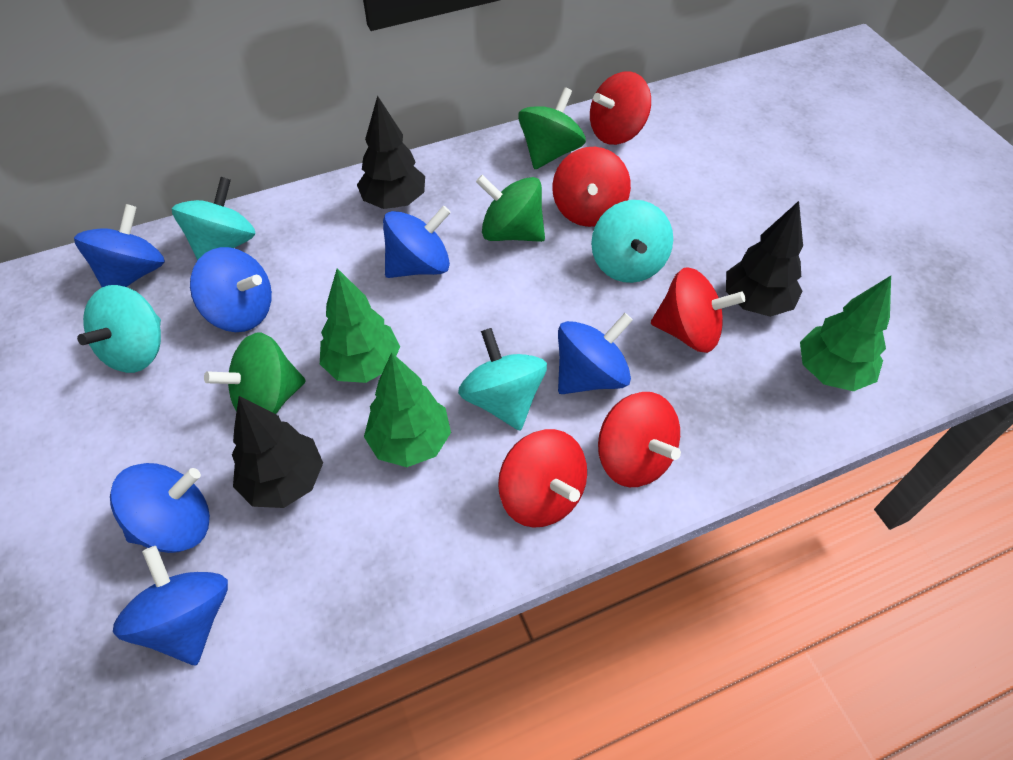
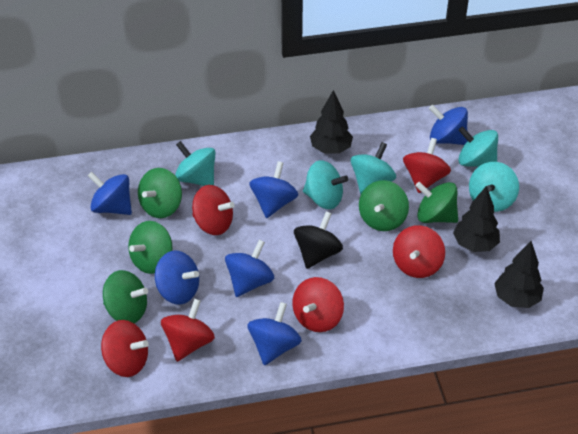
black spinning top: 0 -> 1
green spinning top: 3 -> 5
green tree: 3 -> 0
red spinning top: 5 -> 6
turquoise spinning top: 4 -> 5

